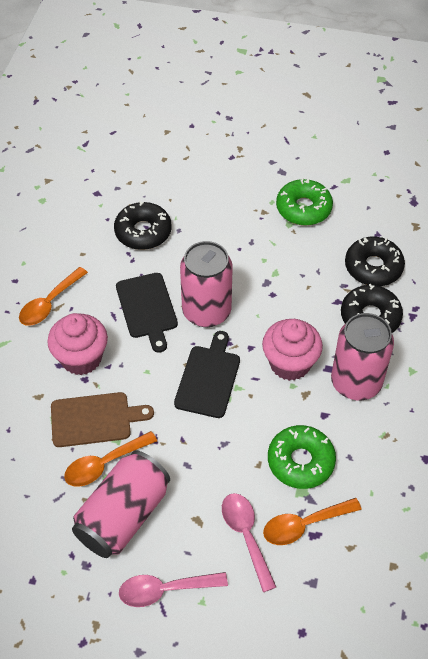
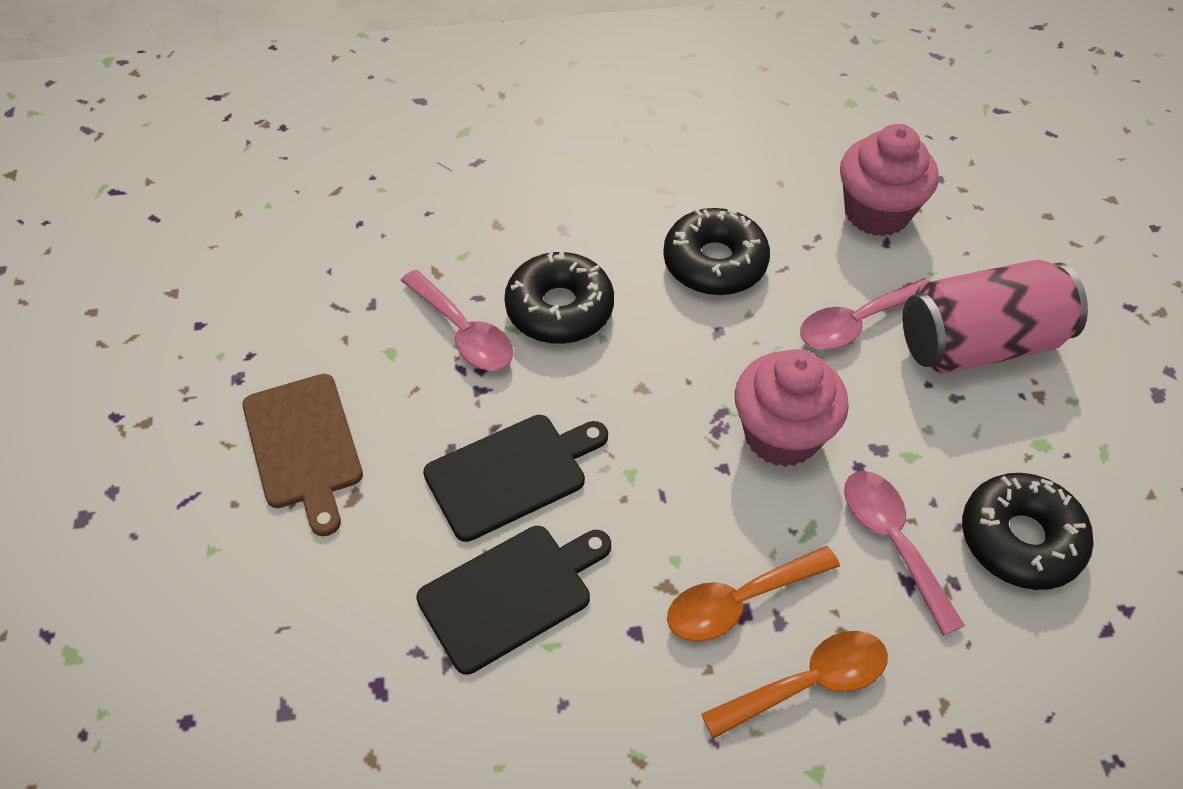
green donut: 2 -> 0
orange spoon: 3 -> 2
pink can: 3 -> 1
pink spoon: 2 -> 3

